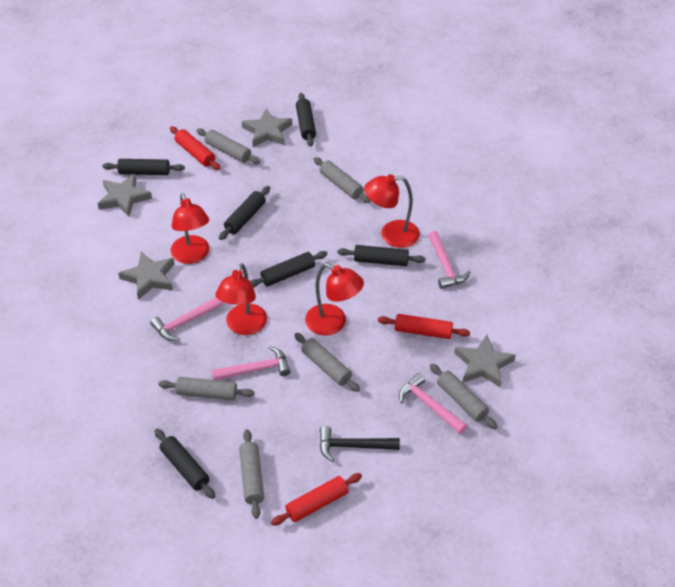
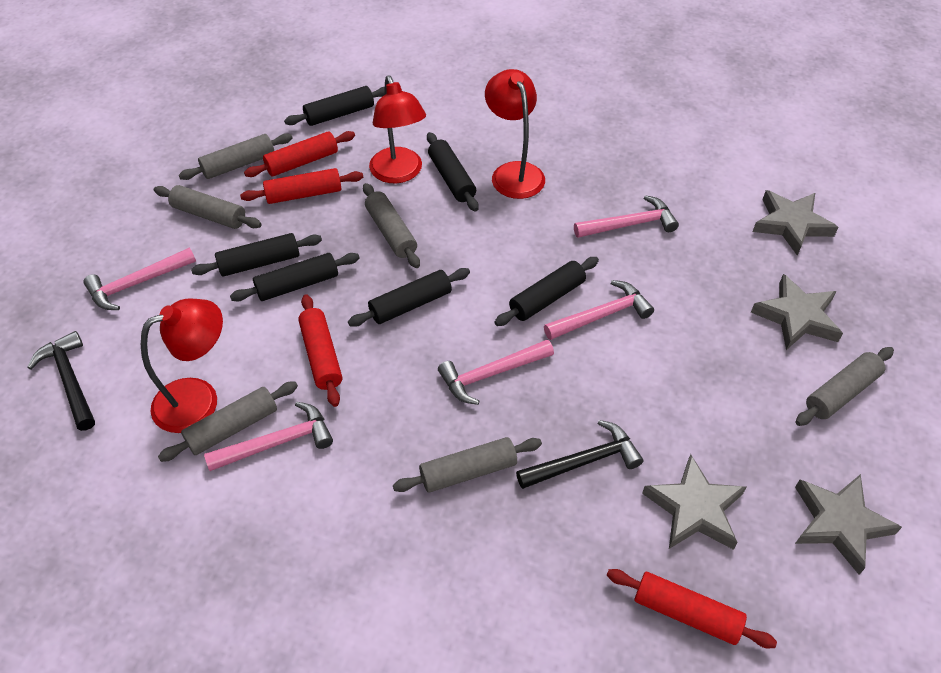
black hammer: 1 -> 2
pink hammer: 4 -> 5
red lamp: 4 -> 3
red rolling pin: 3 -> 4

